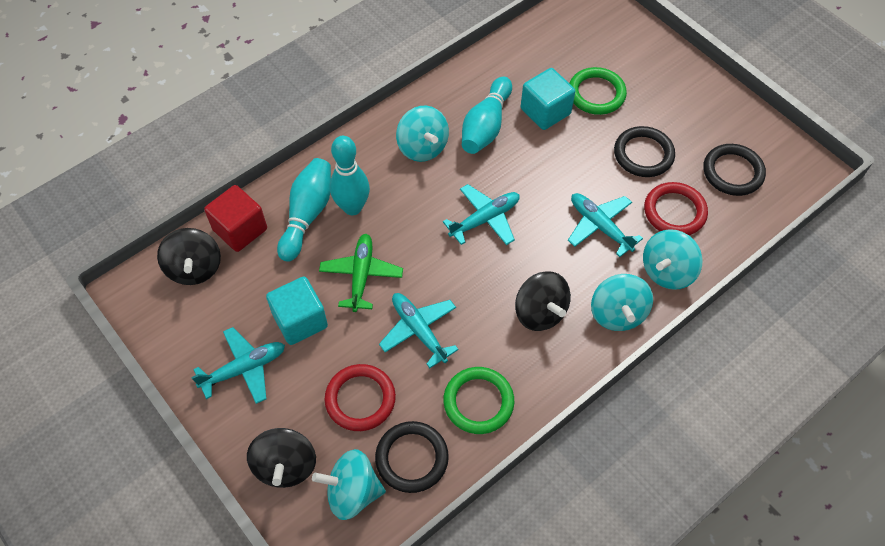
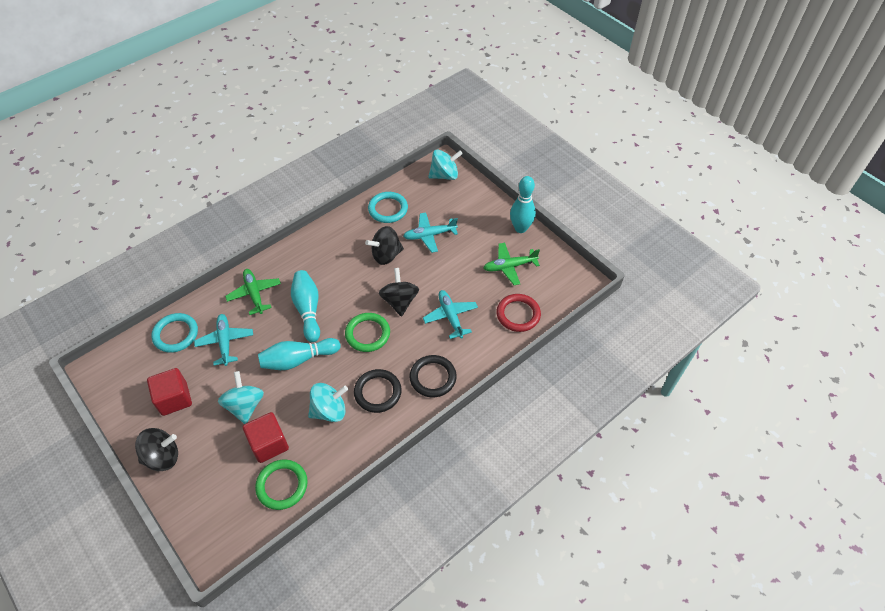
black ring: 3 -> 2
green plane: 1 -> 2
red cube: 1 -> 2
red ring: 2 -> 1
turquoise cube: 2 -> 0
turquoise plane: 4 -> 3
turquoise ring: 0 -> 2
turquoise spinning top: 4 -> 3

